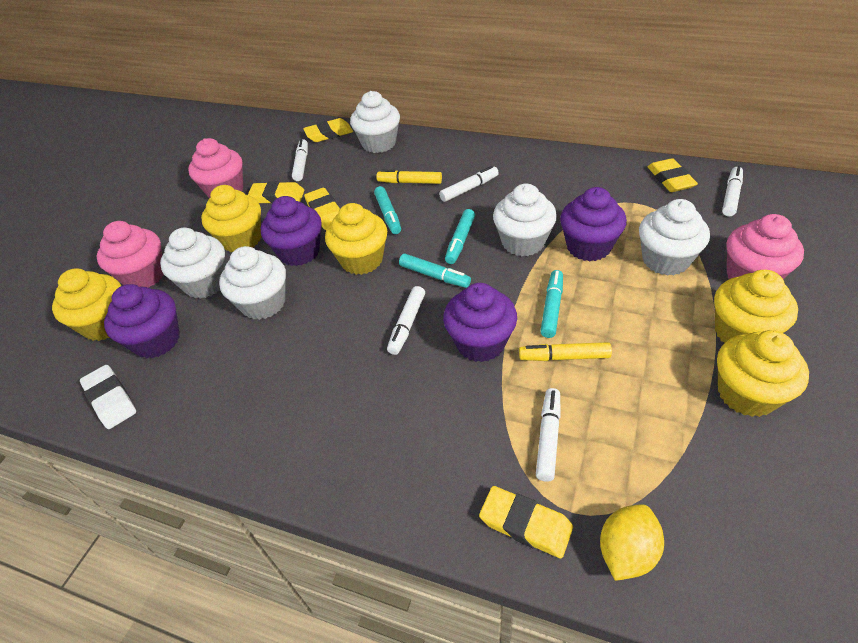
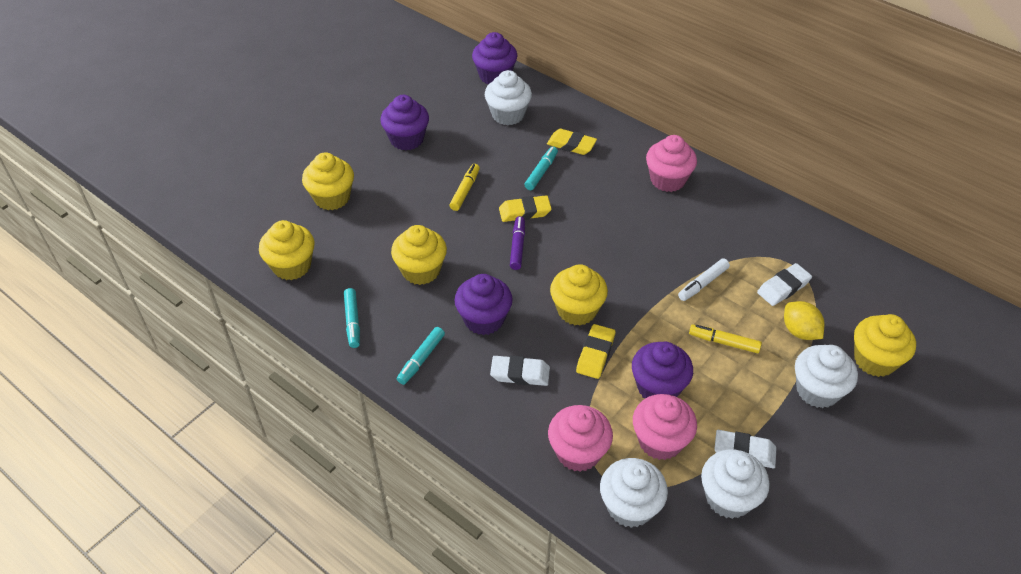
purple marker: 0 -> 1
turquoise marker: 4 -> 3
white cupcake: 5 -> 4
white eraser: 1 -> 3
white marker: 5 -> 1
yellow eraser: 5 -> 3

